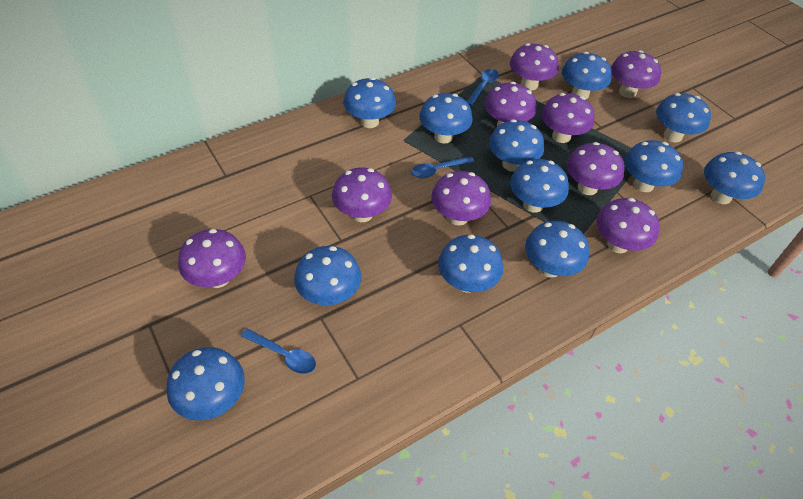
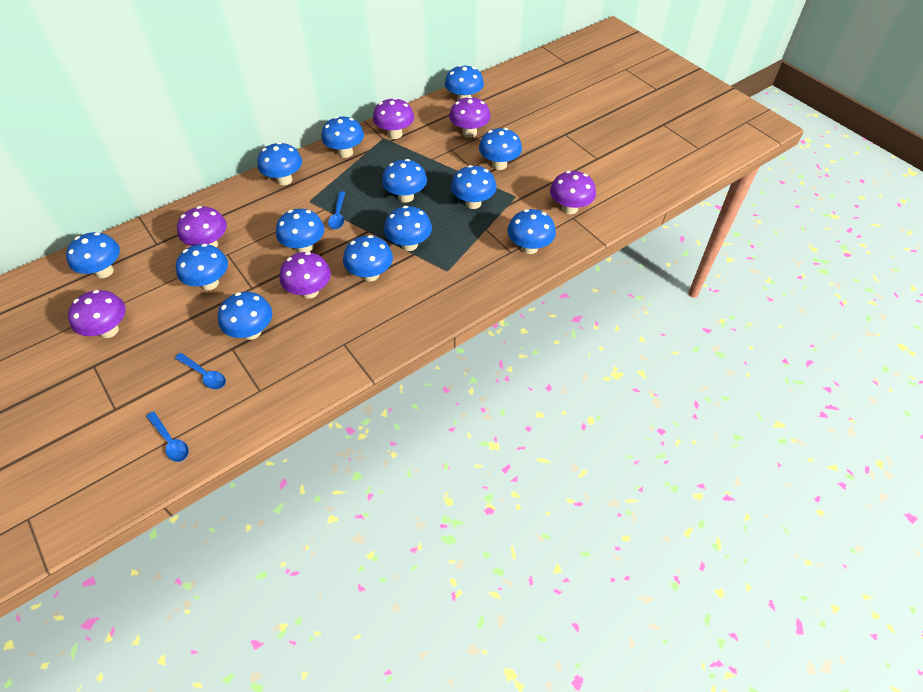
blue mushroom: 12 -> 13
purple mushroom: 9 -> 6

